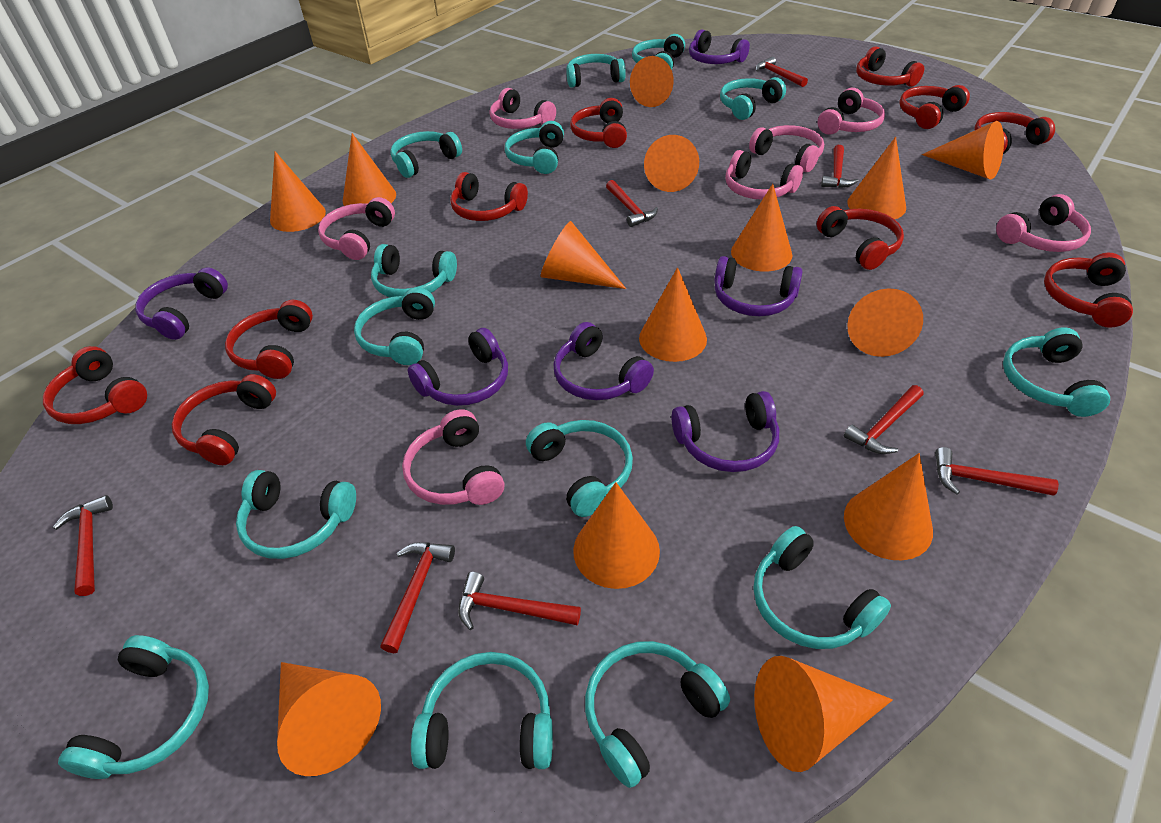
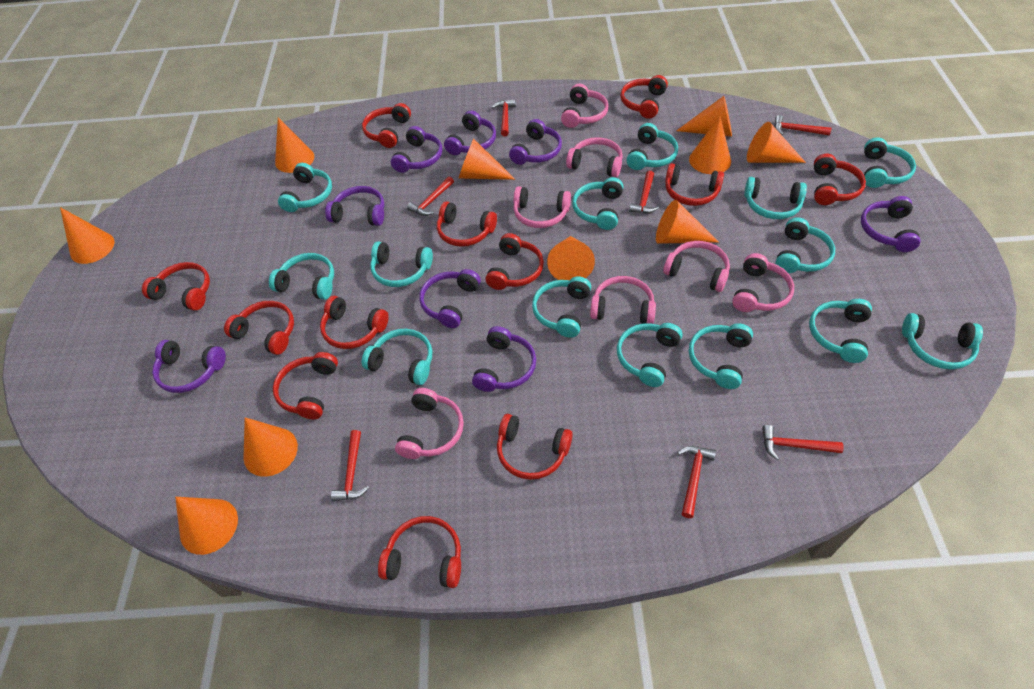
orange cone: 14 -> 10
purple headphones: 6 -> 8
red hammer: 8 -> 7
red headphones: 10 -> 12

